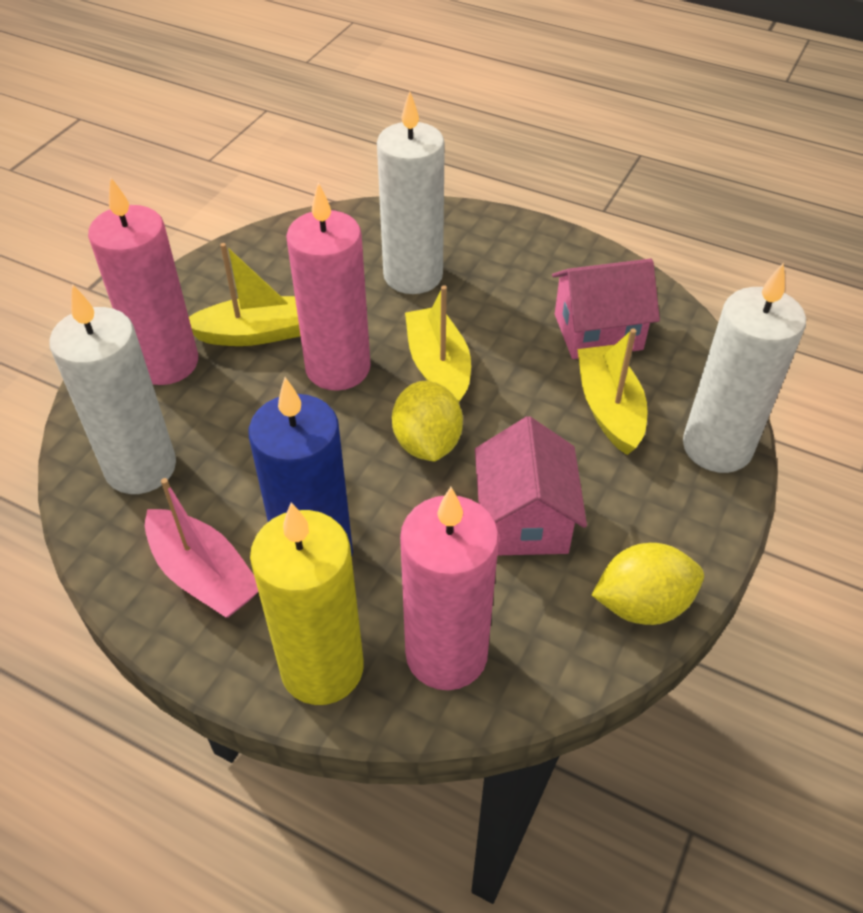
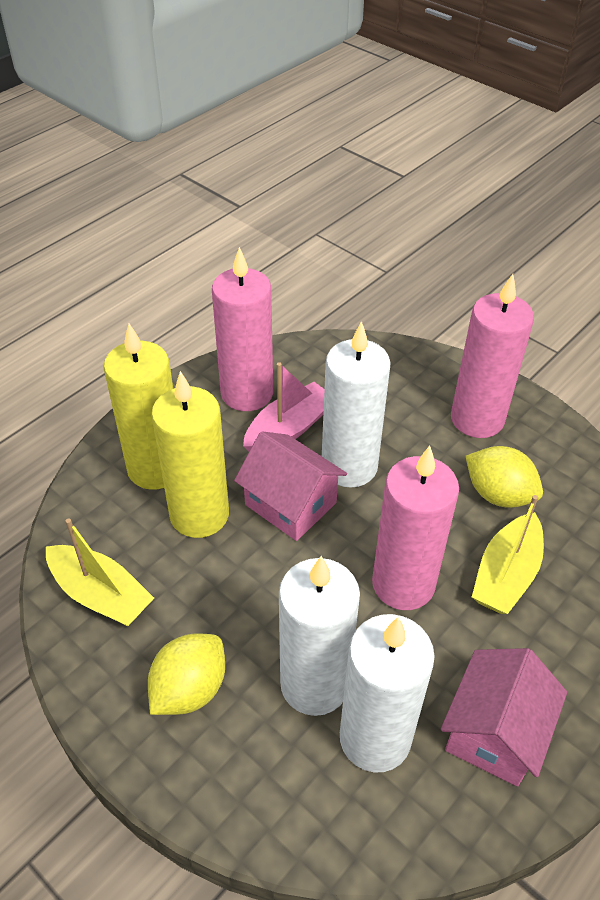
blue candle: 1 -> 0
yellow boat: 3 -> 2
yellow candle: 1 -> 2

